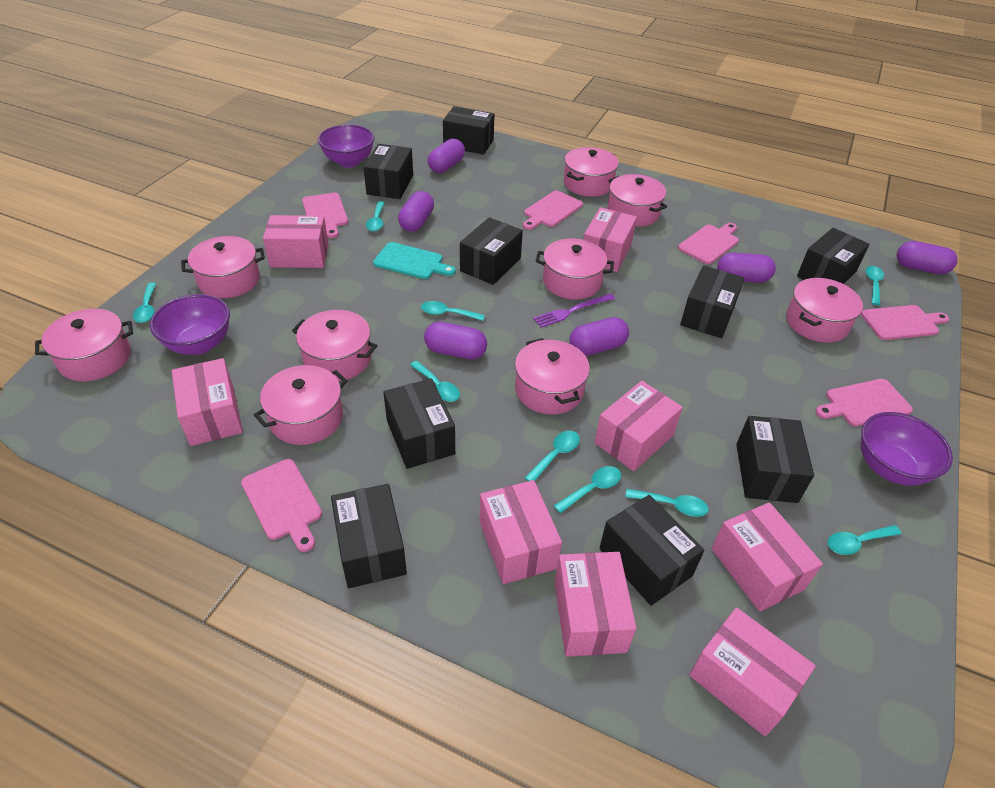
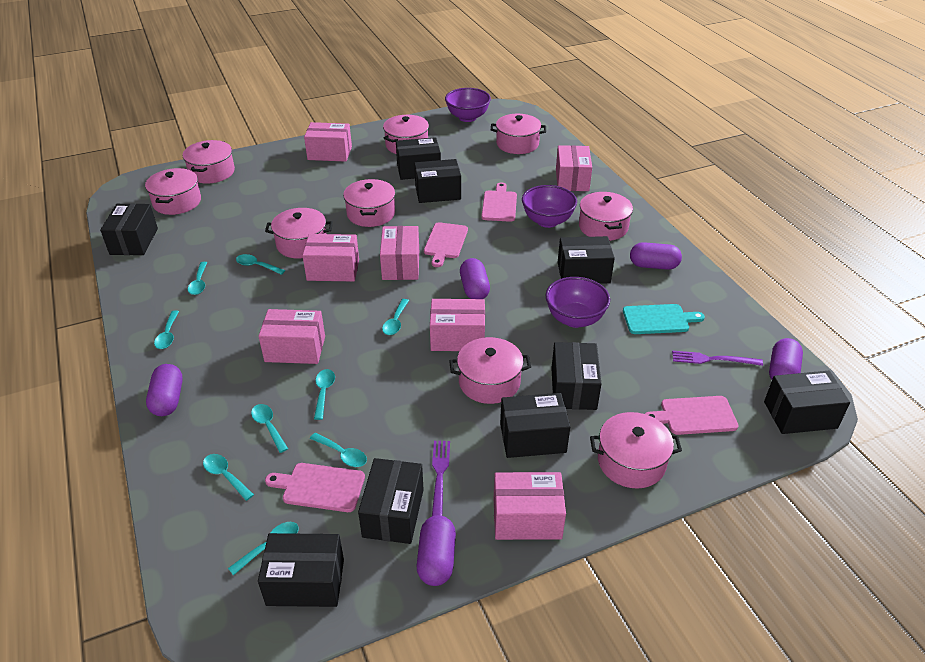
pink box: 8 -> 7
pink cutting board: 6 -> 4
purple capsule: 6 -> 5
purple fork: 1 -> 2

